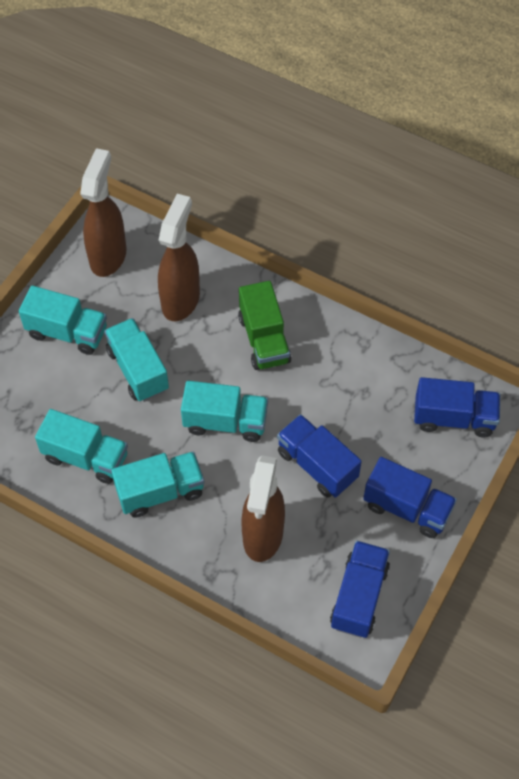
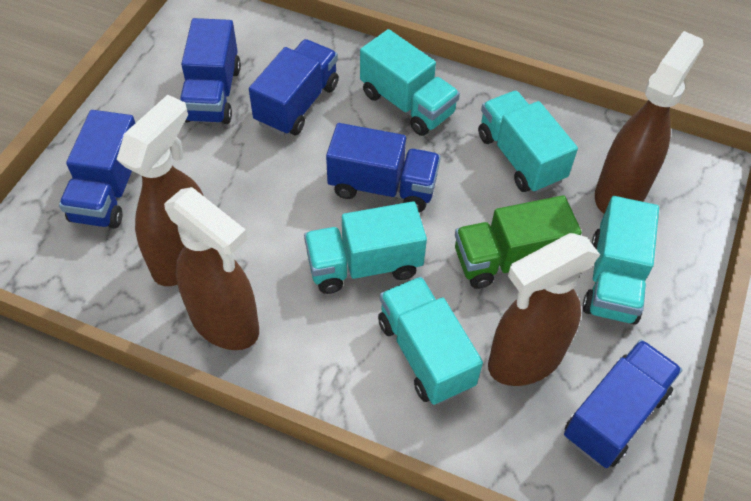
blue truck: 4 -> 5
brown spray bottle: 3 -> 4

